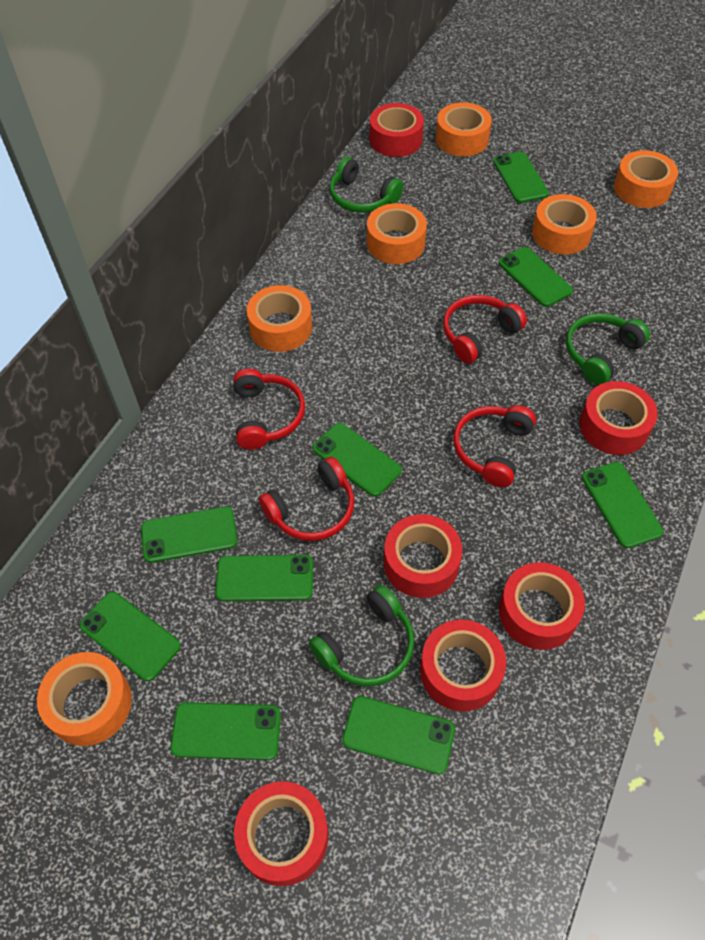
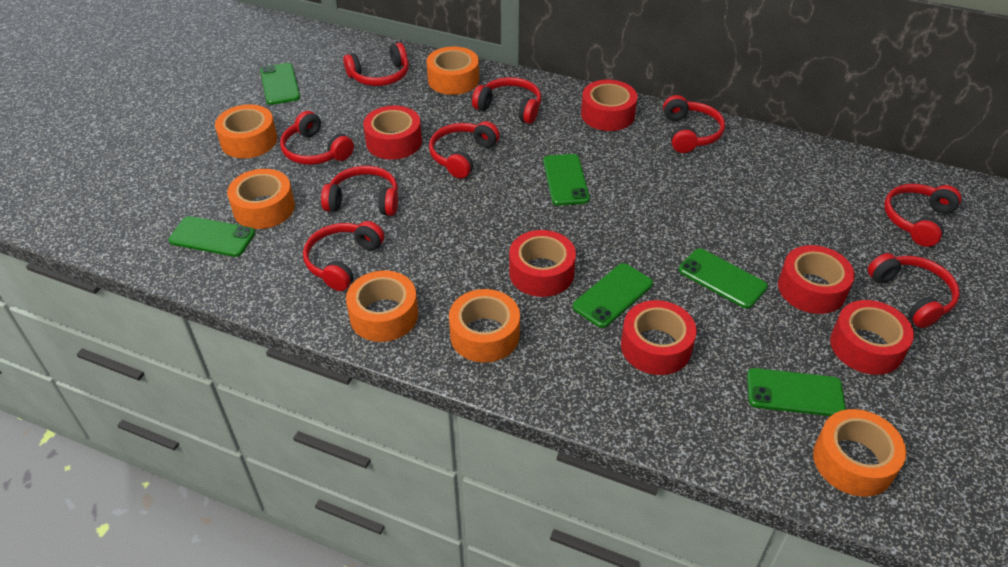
green headphones: 3 -> 0
green phone: 9 -> 6
red headphones: 4 -> 9

